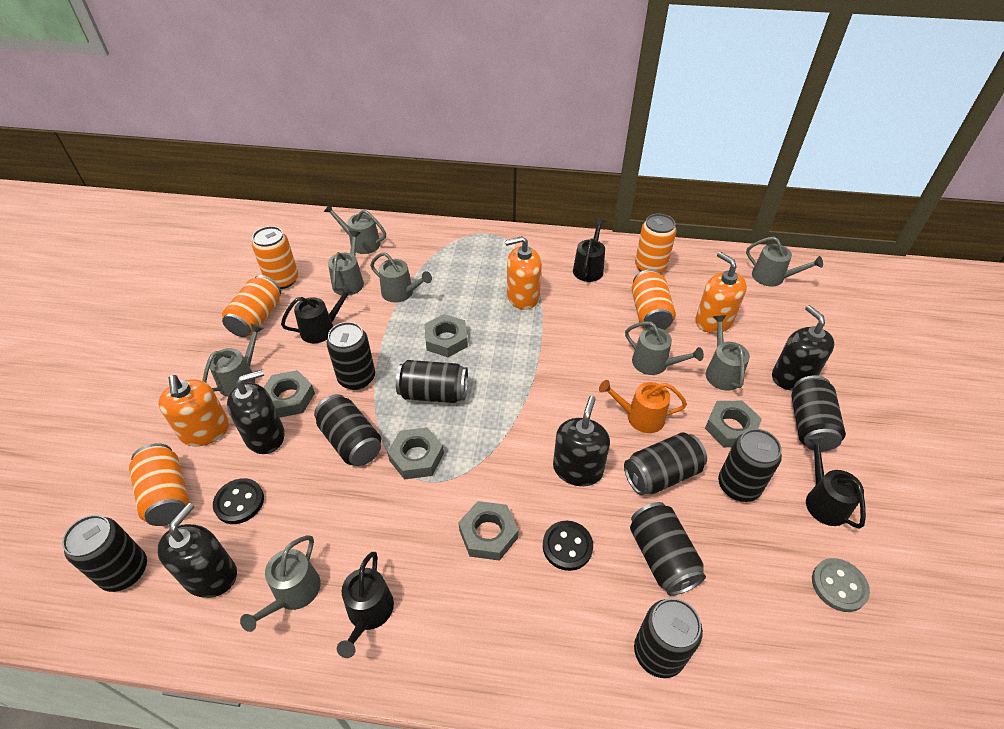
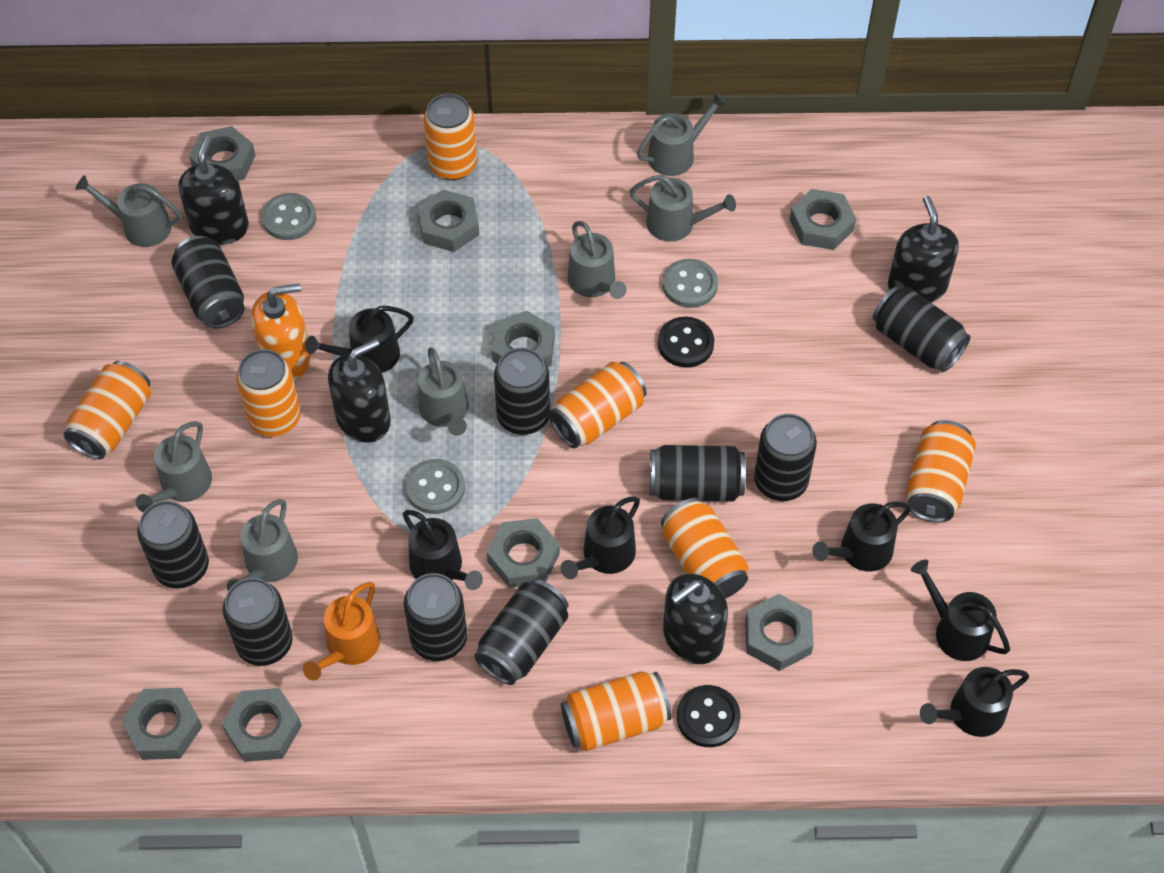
black watering can: 4 -> 6
grey button: 1 -> 3
grey nut: 5 -> 8
grey watering can: 8 -> 7
orange can: 5 -> 7
orange soap dispenser: 3 -> 1

